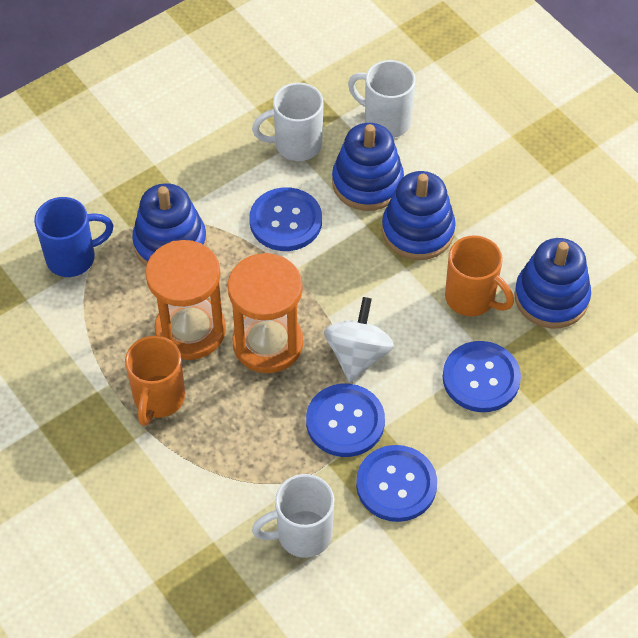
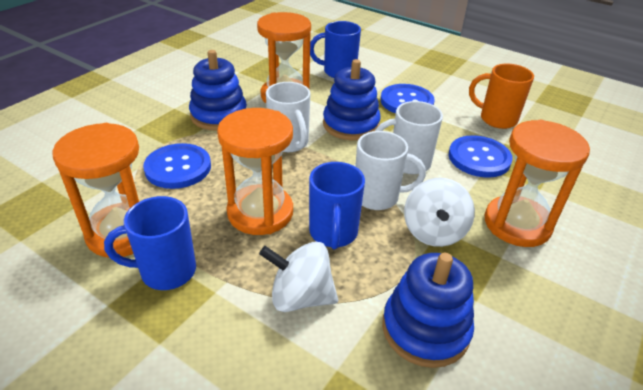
blue button: 4 -> 3
blue mug: 1 -> 3
blue stacking toy: 4 -> 3
orange hourglass: 2 -> 4
orange mug: 2 -> 1
white spinning top: 1 -> 2

